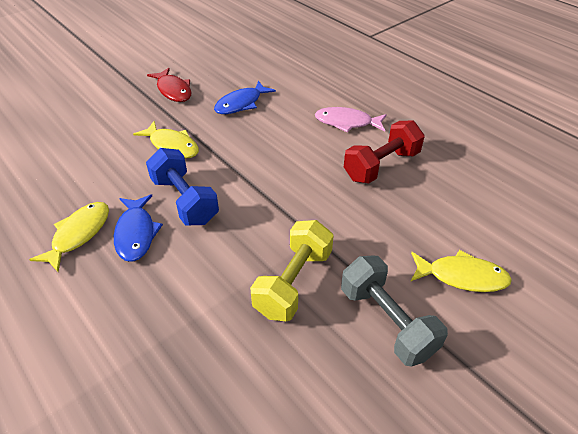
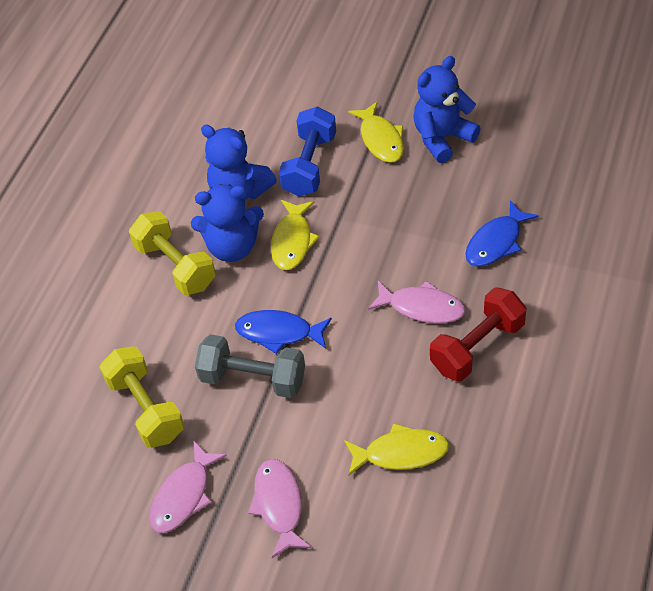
blue teddy bear: 0 -> 3
pink fish: 1 -> 3
red fish: 1 -> 0
yellow dumbbell: 1 -> 2

